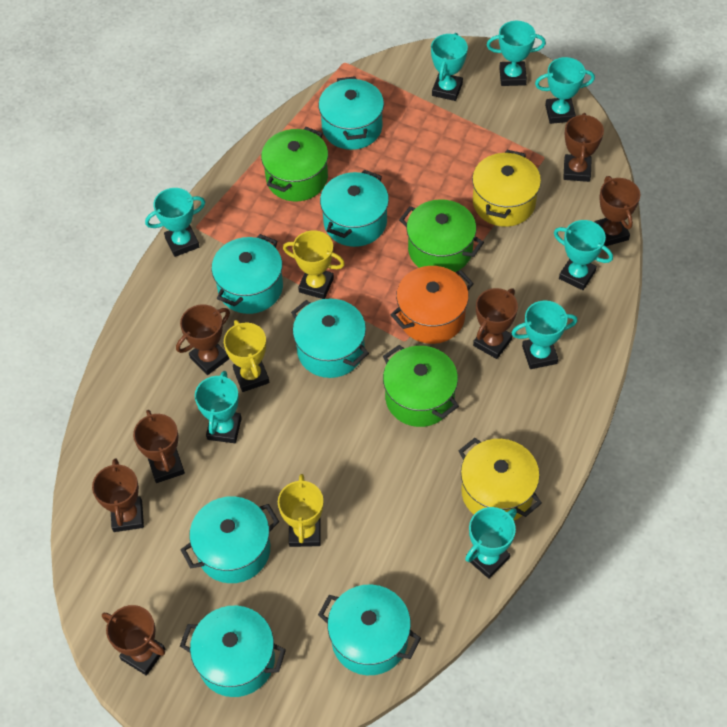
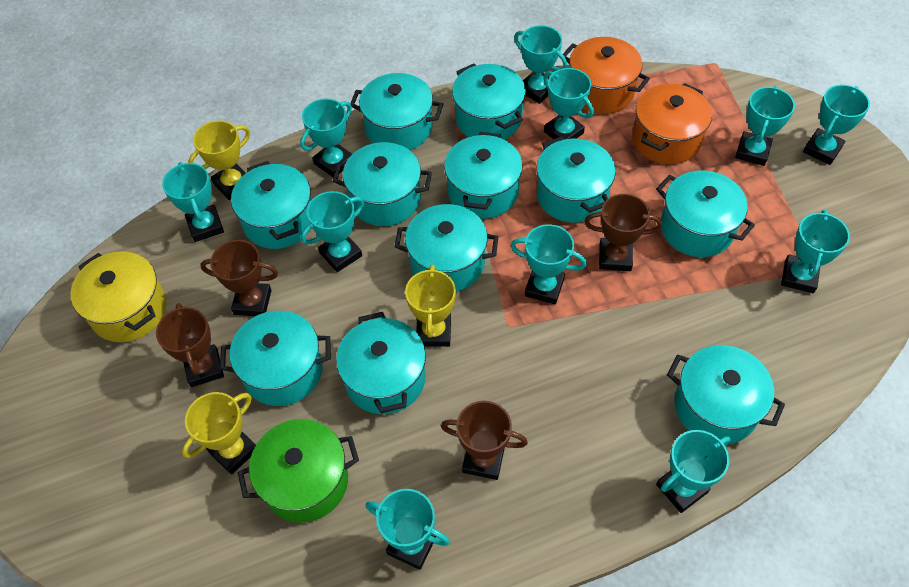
brown trophy: 7 -> 4
green pot: 3 -> 1
orange pot: 1 -> 2
turquoise pot: 7 -> 11
turquoise trophy: 8 -> 11
yellow pot: 2 -> 1

